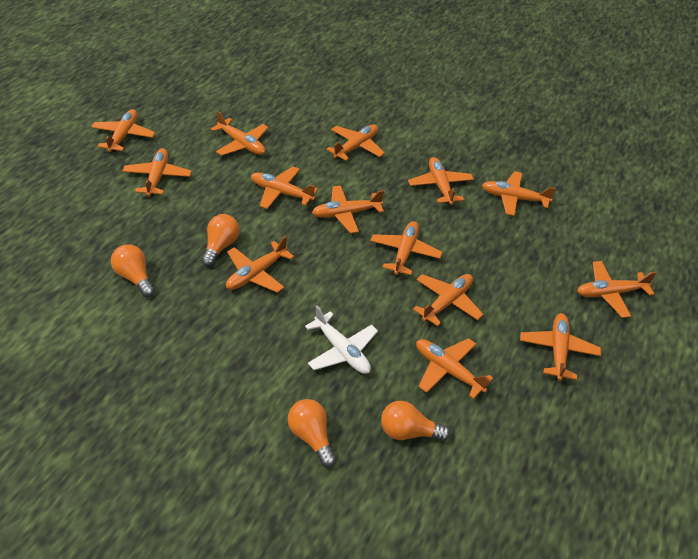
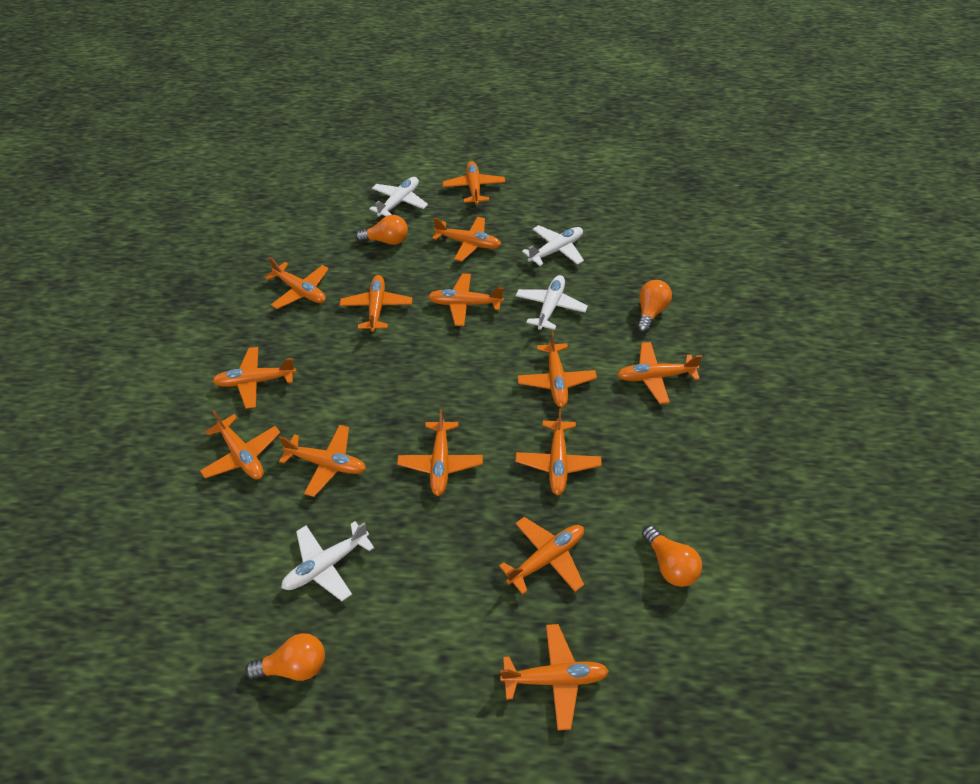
white plane: 1 -> 4

